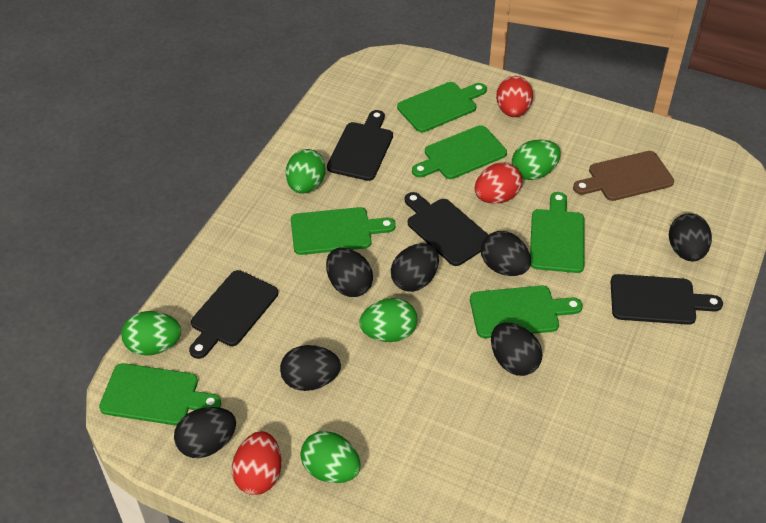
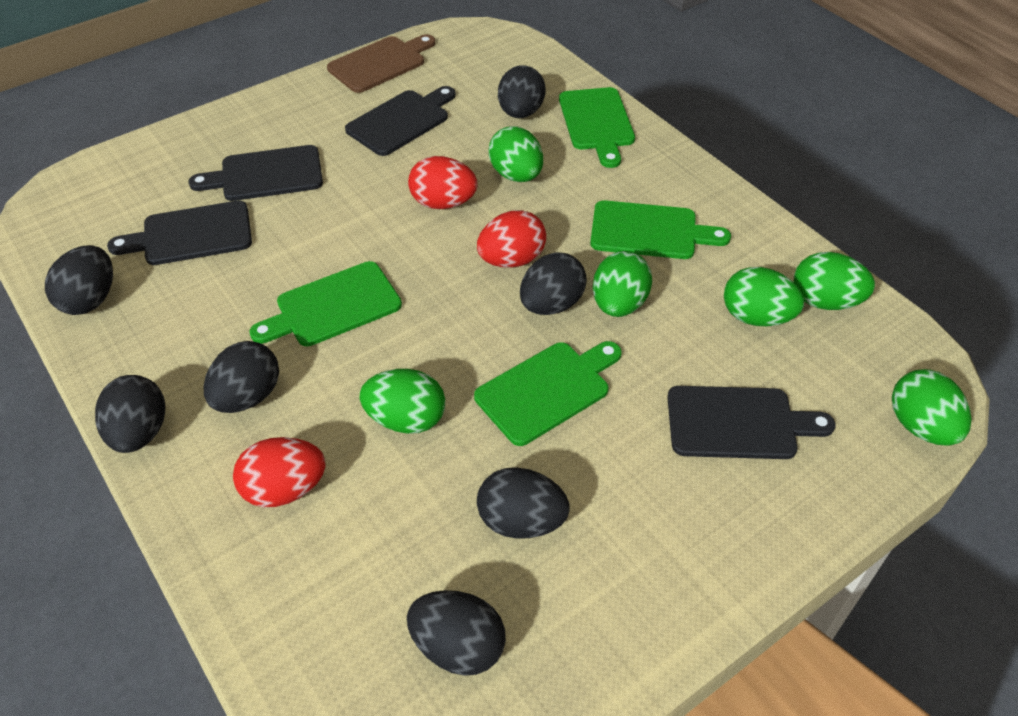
green cutting board: 6 -> 4
green egg: 5 -> 6

